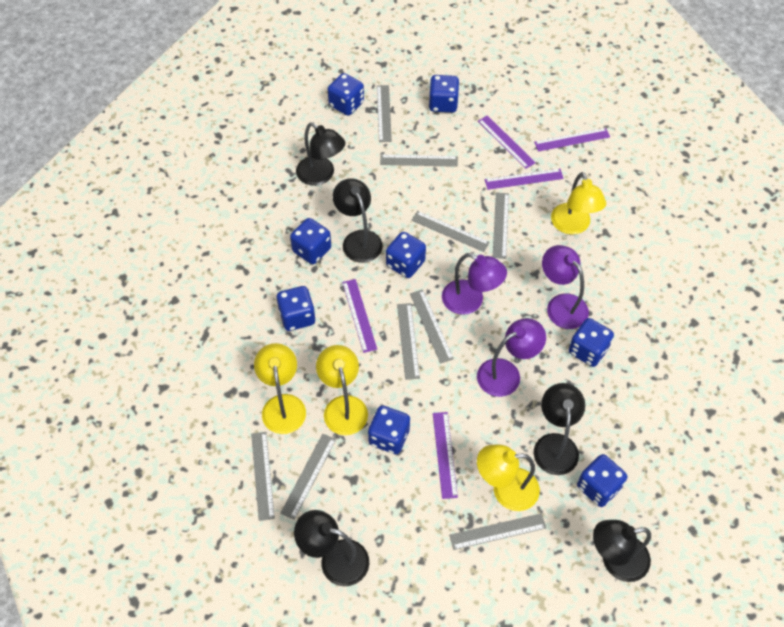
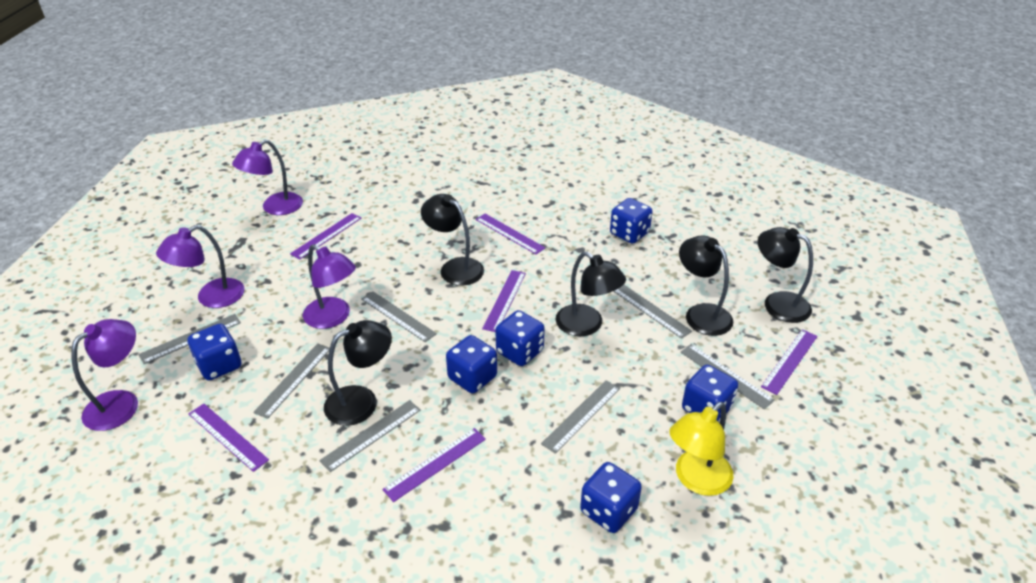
blue dice: 8 -> 6
grey ruler: 9 -> 7
purple lamp: 3 -> 4
purple ruler: 5 -> 6
yellow lamp: 4 -> 1

